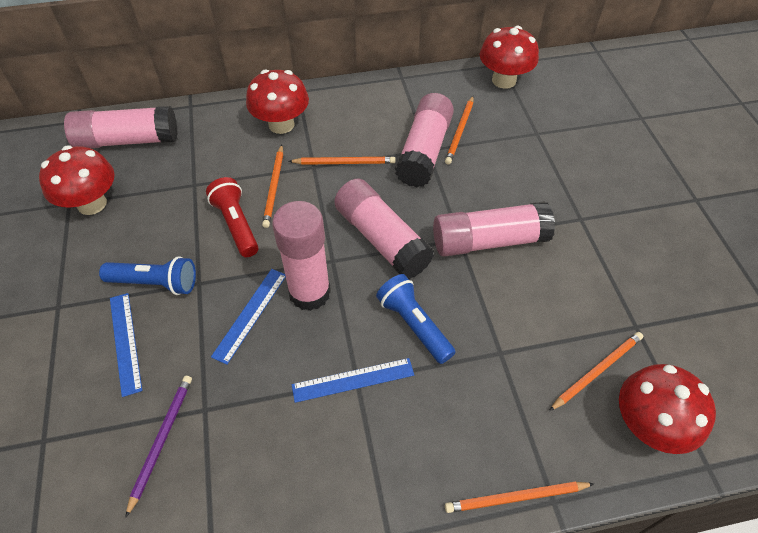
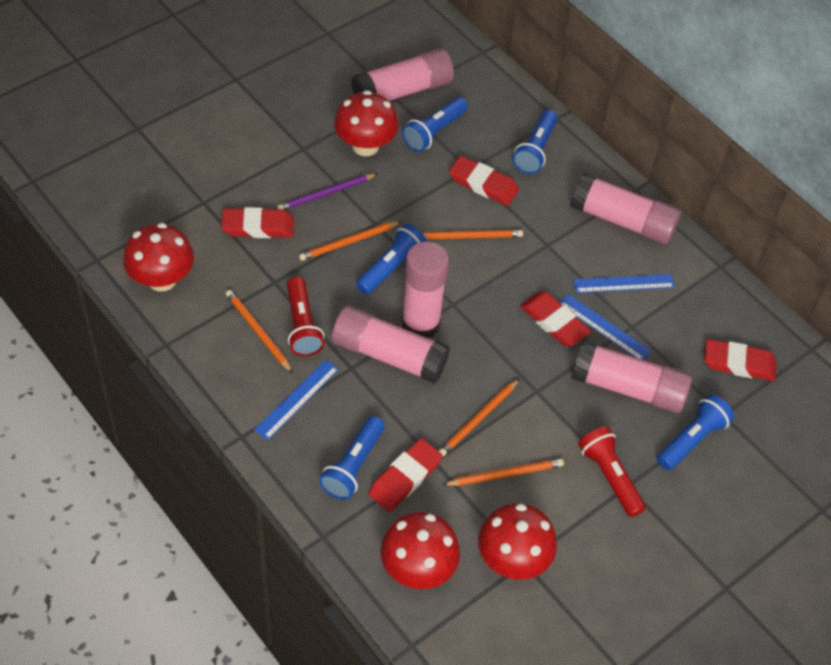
blue flashlight: 2 -> 5
red eraser: 0 -> 5
red flashlight: 1 -> 2

